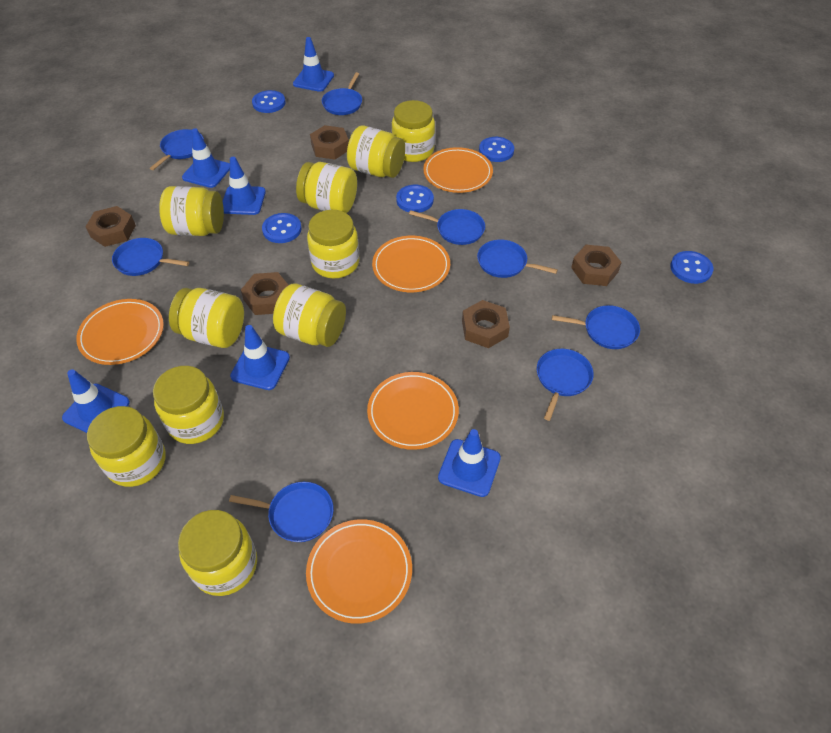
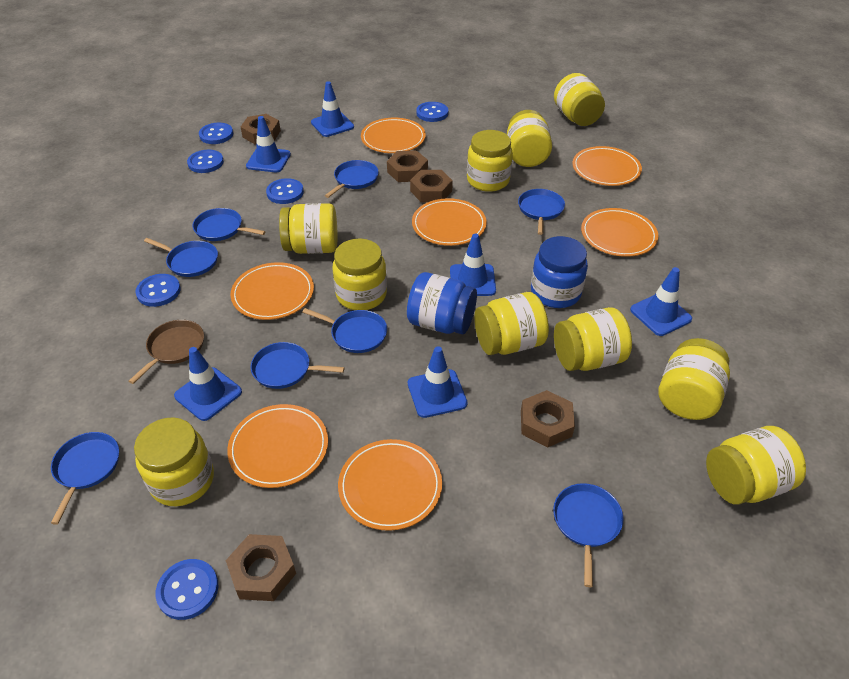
blue button: 5 -> 6
blue jar: 0 -> 2
brown pan: 0 -> 1
orange plate: 5 -> 7

